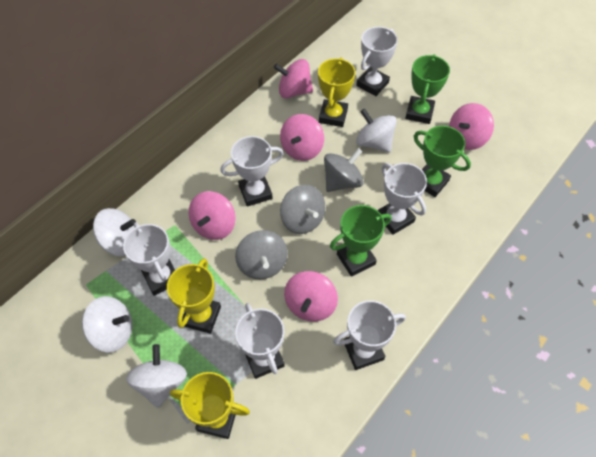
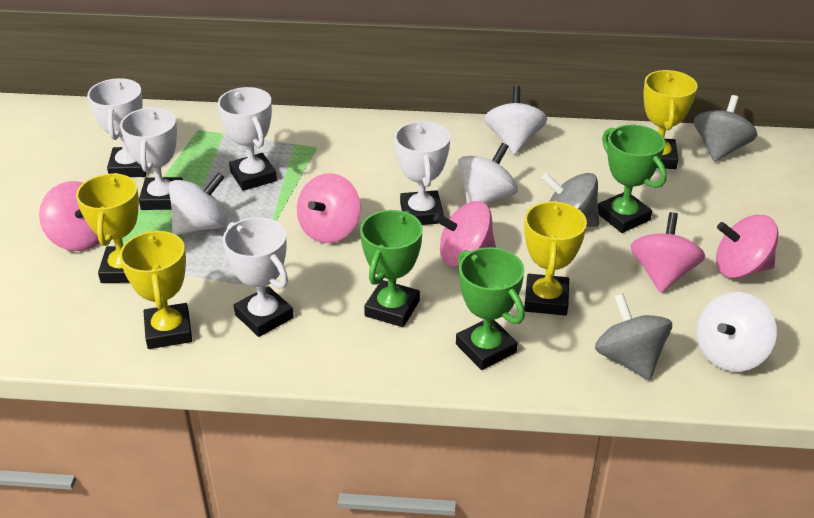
white trophy: 6 -> 5
yellow trophy: 3 -> 4

